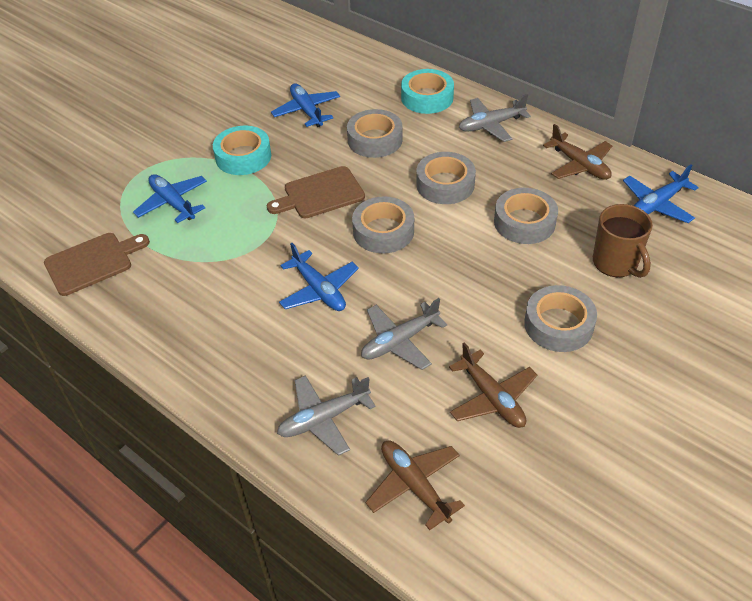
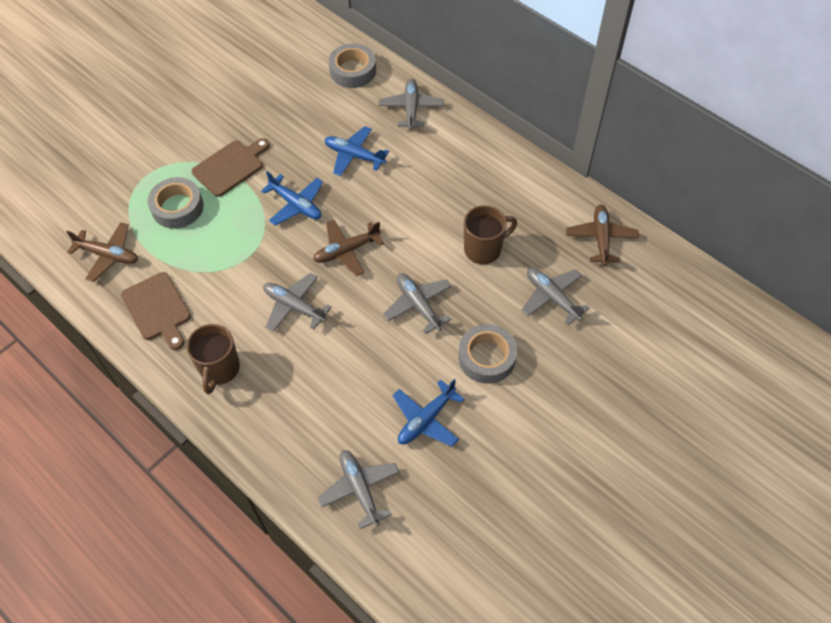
blue plane: 4 -> 3
brown mug: 1 -> 2
grey plane: 3 -> 5
grey tape: 5 -> 3
turquoise tape: 2 -> 0

